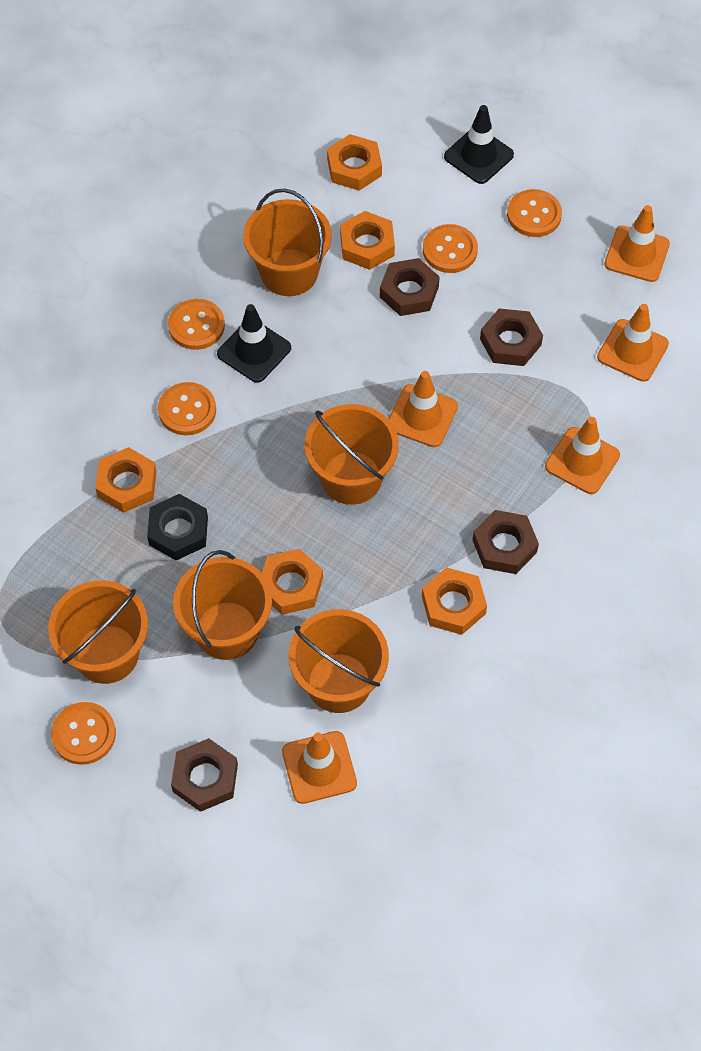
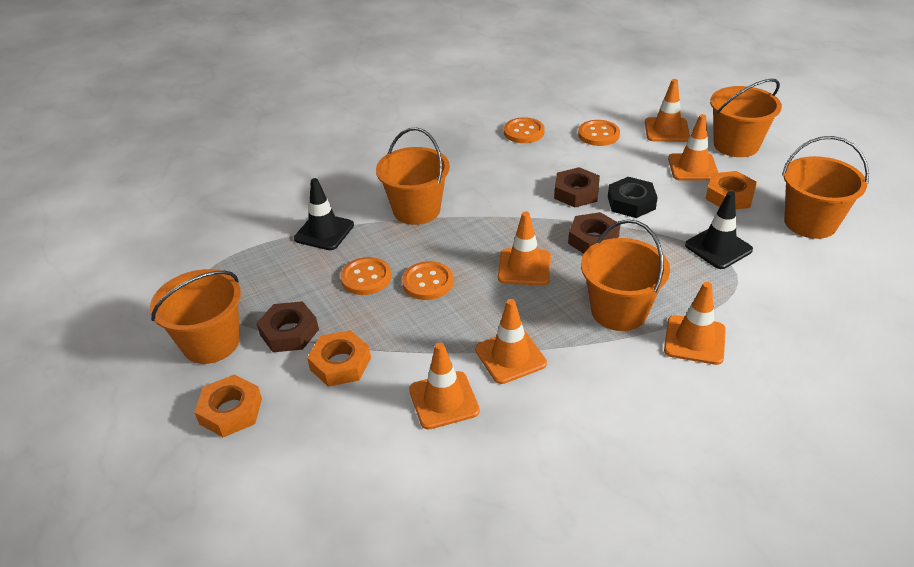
brown nut: 4 -> 3
orange button: 5 -> 4
orange nut: 5 -> 3
orange traffic cone: 5 -> 6

